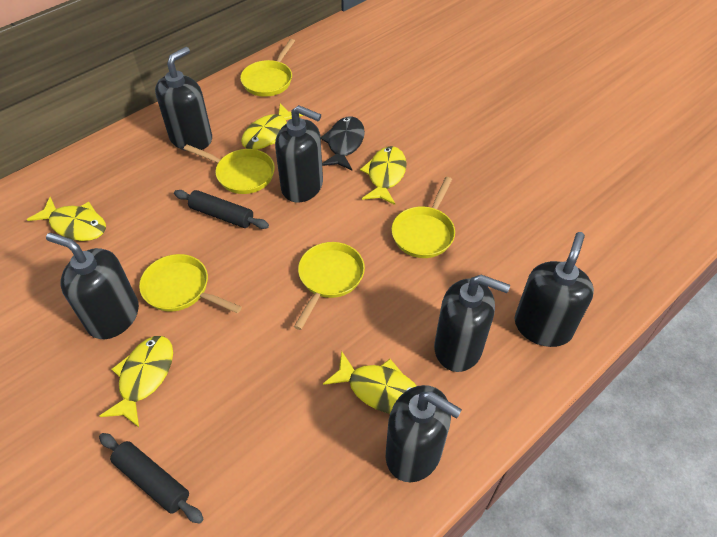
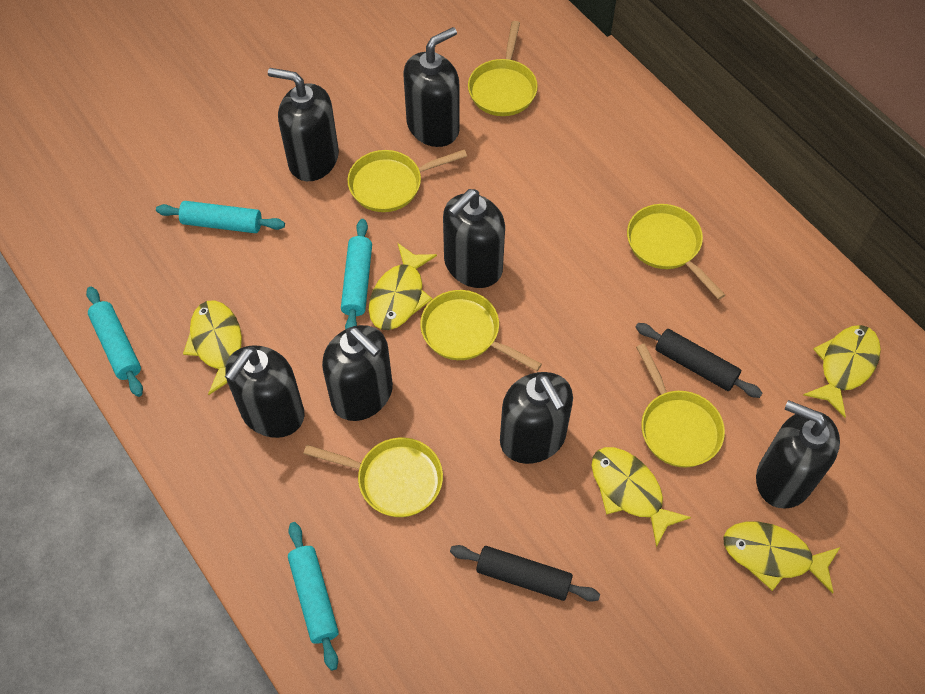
black fish: 1 -> 0
black soap dispenser: 6 -> 7
turquoise rolling pin: 0 -> 4
yellow pan: 5 -> 6

